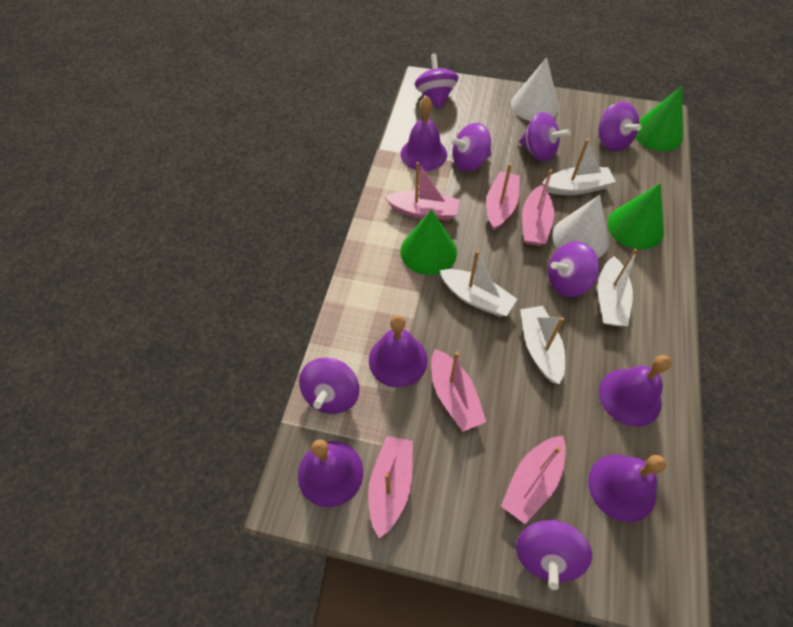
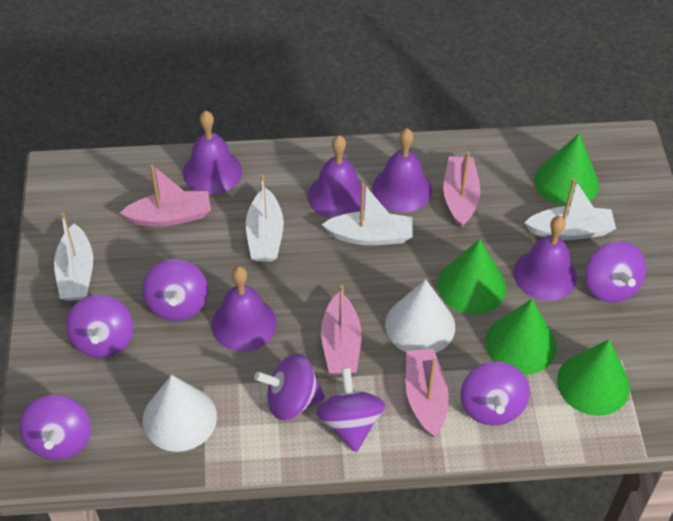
green cone: 3 -> 4
pink boat: 6 -> 4

